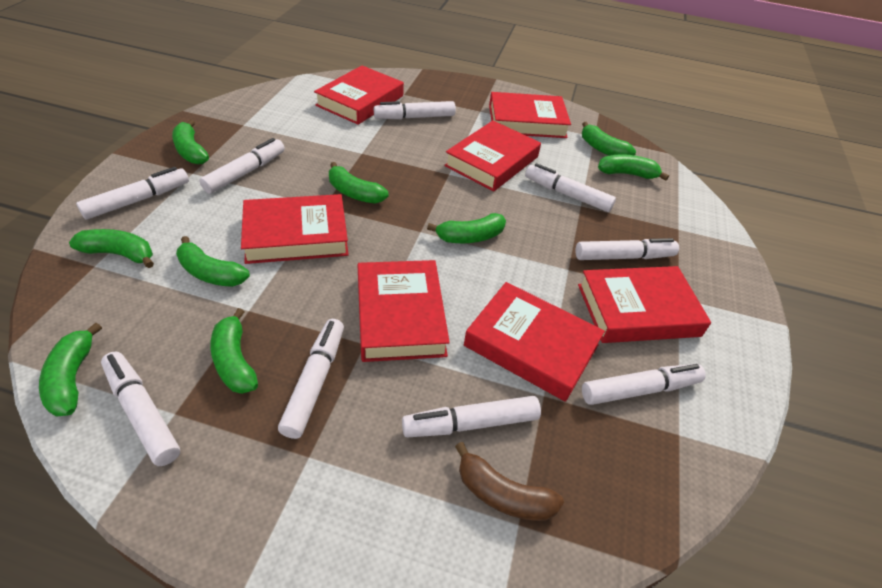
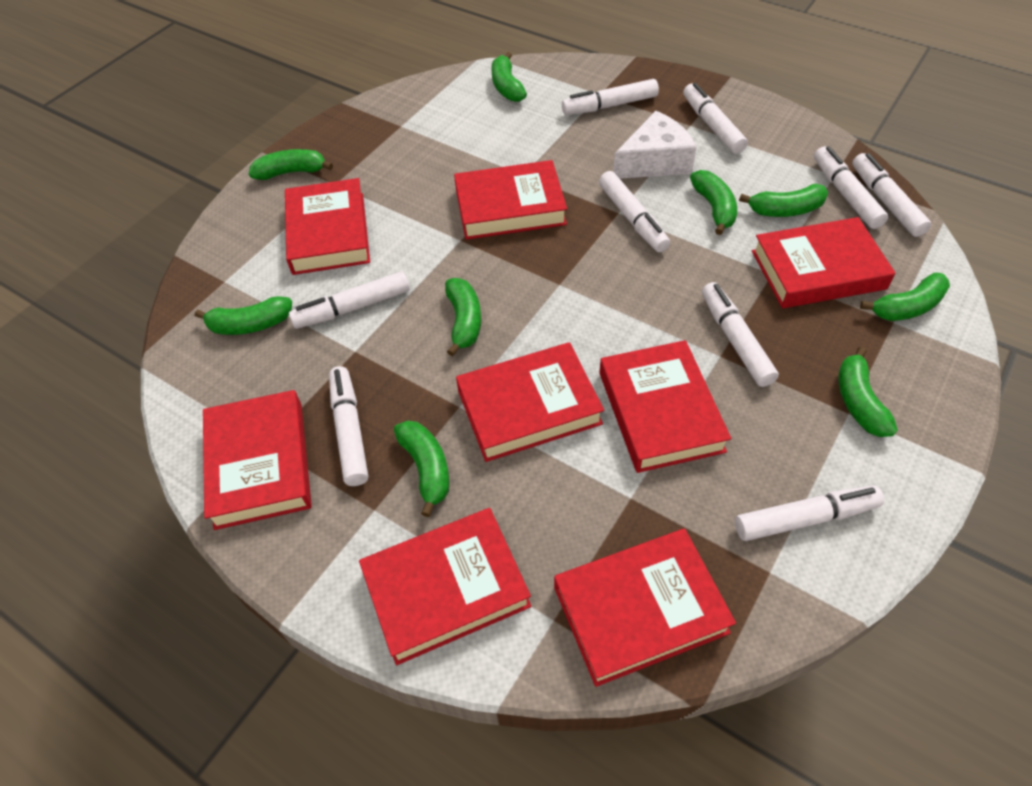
brown banana: 1 -> 0
red book: 7 -> 8
white cheese: 0 -> 1

